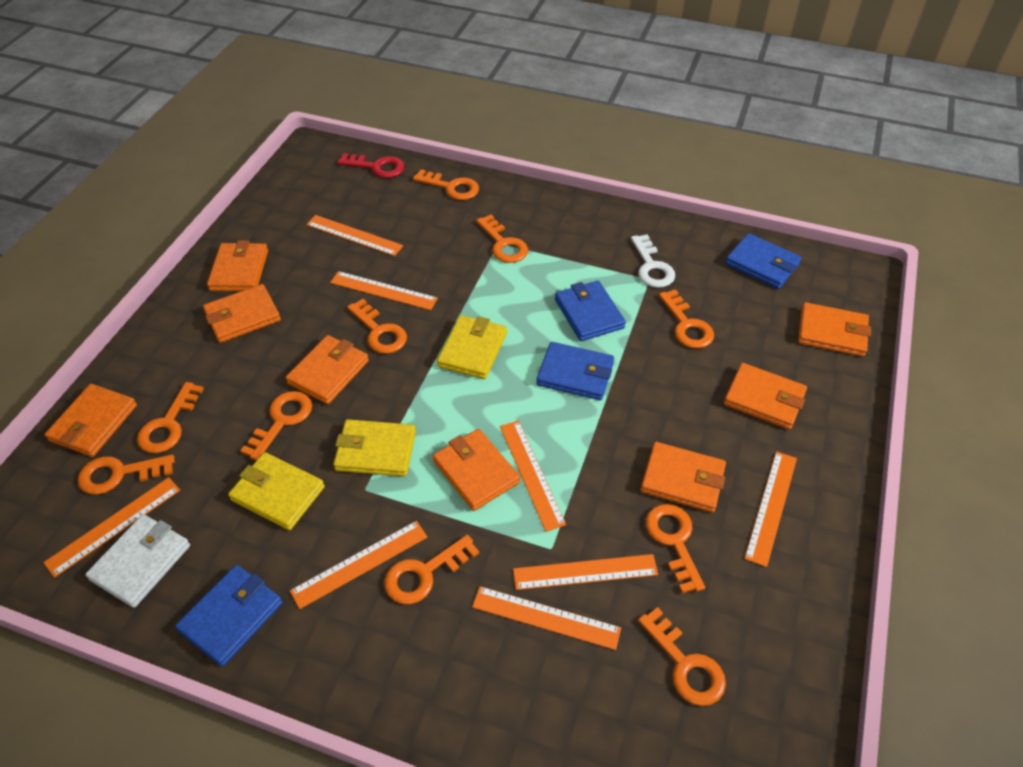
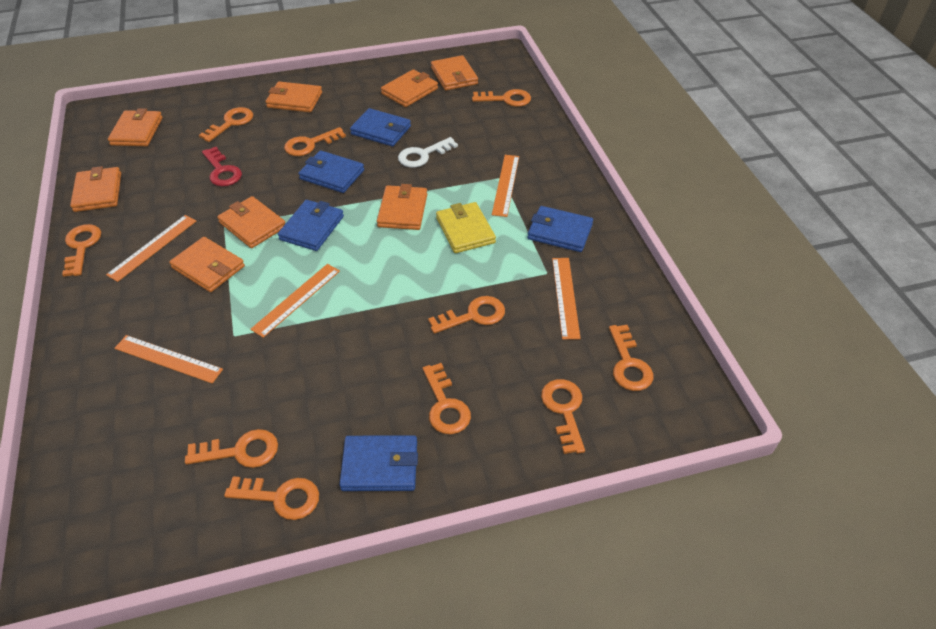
blue wallet: 4 -> 5
orange ruler: 8 -> 5
white wallet: 1 -> 0
yellow wallet: 3 -> 1

